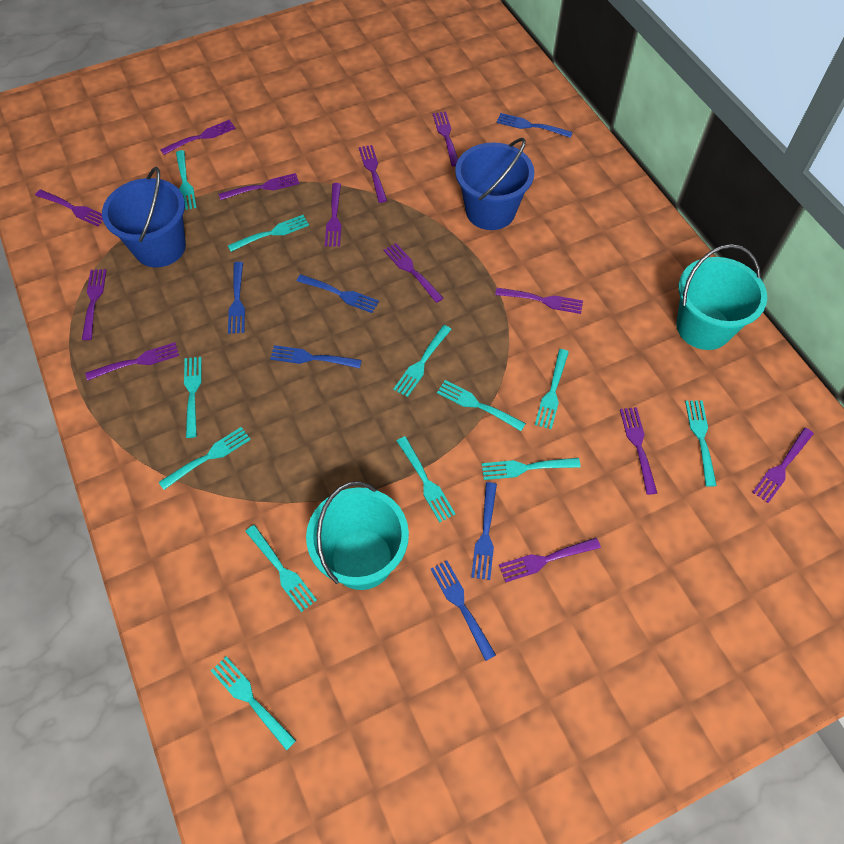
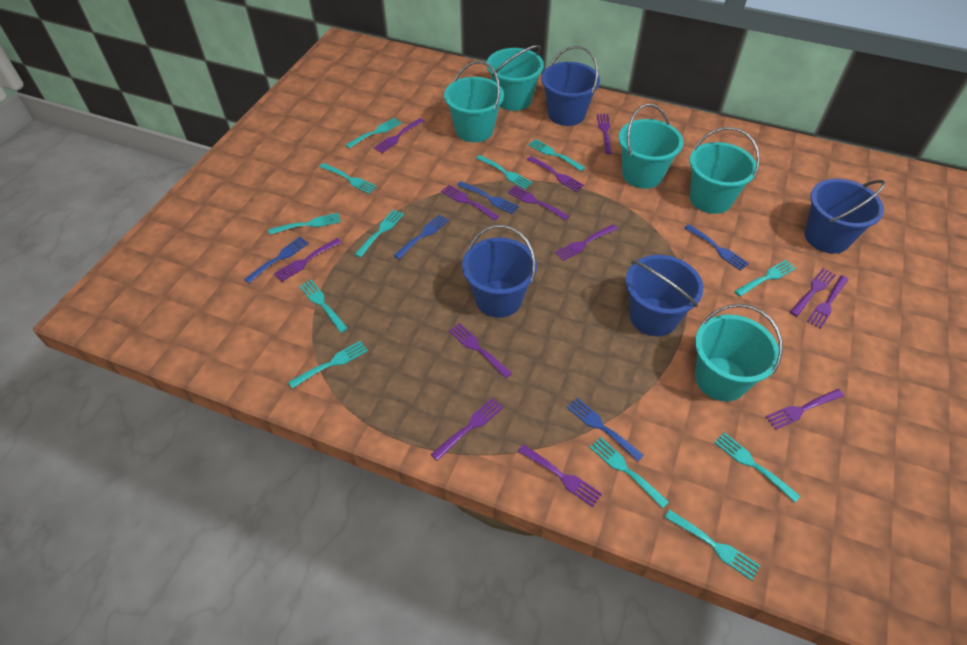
blue bucket: 2 -> 4
blue fork: 6 -> 5
turquoise bucket: 2 -> 5

